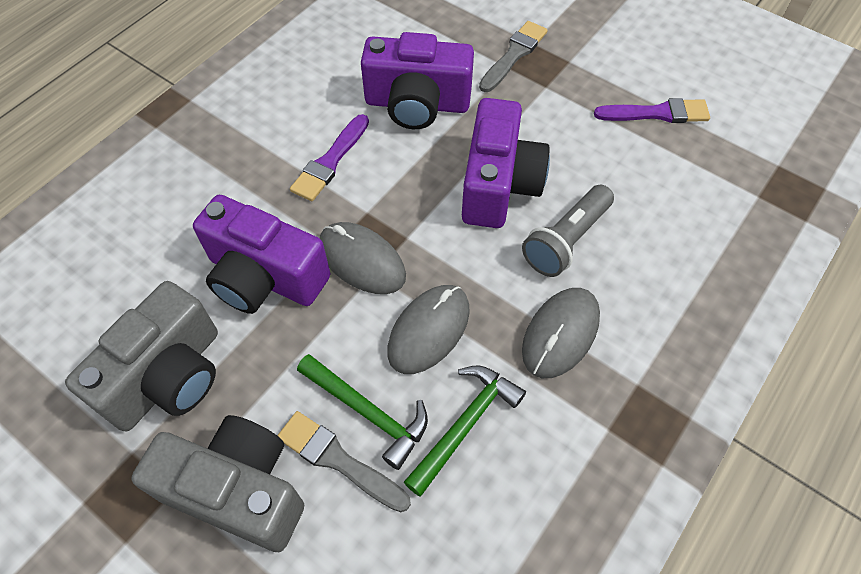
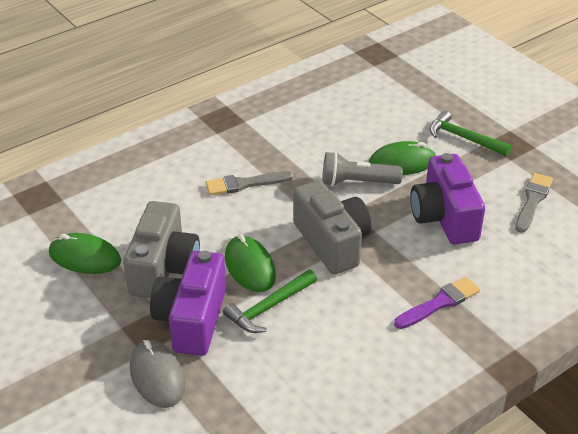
green mouse: 0 -> 3
grey mouse: 3 -> 1
purple brush: 2 -> 1
purple camera: 3 -> 2

